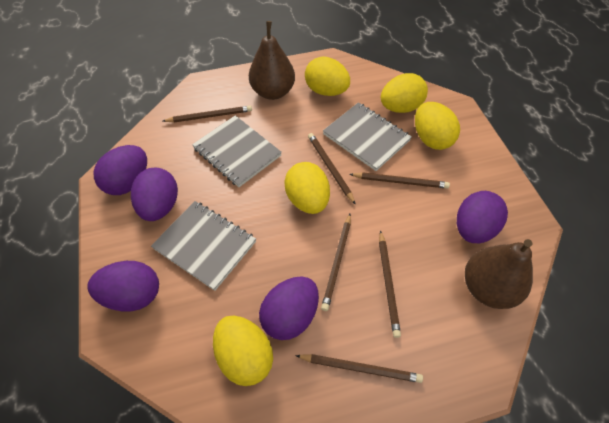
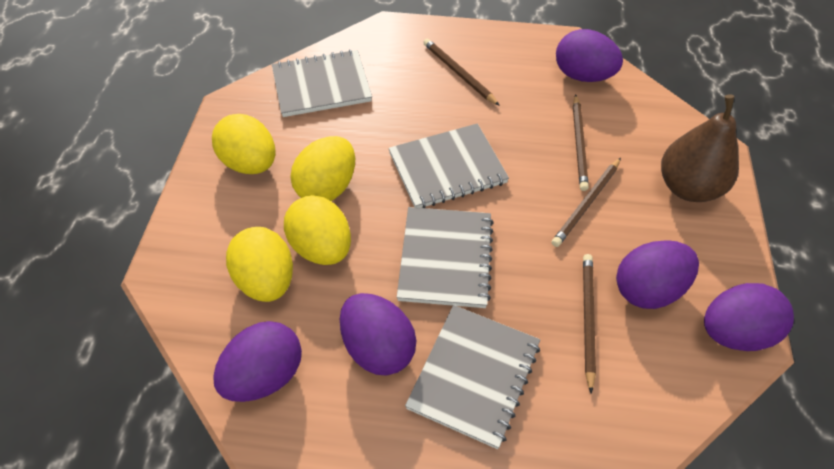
brown pear: 2 -> 1
brown pencil: 6 -> 4
grey notebook: 3 -> 4
yellow egg: 5 -> 4

